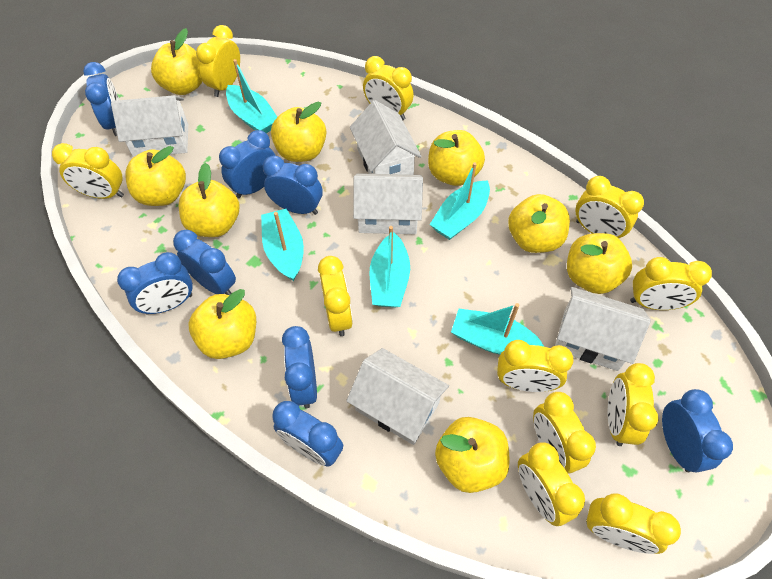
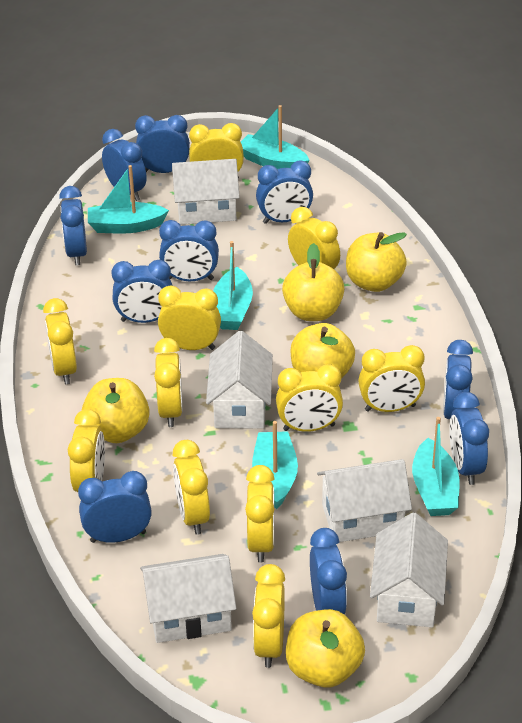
blue clock: 8 -> 10
yellow apple: 9 -> 5

